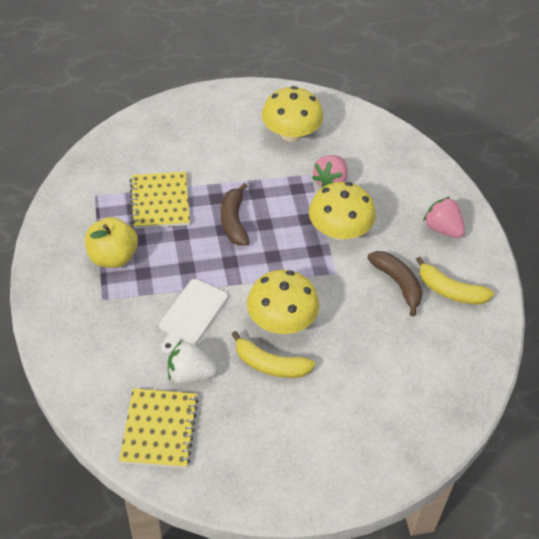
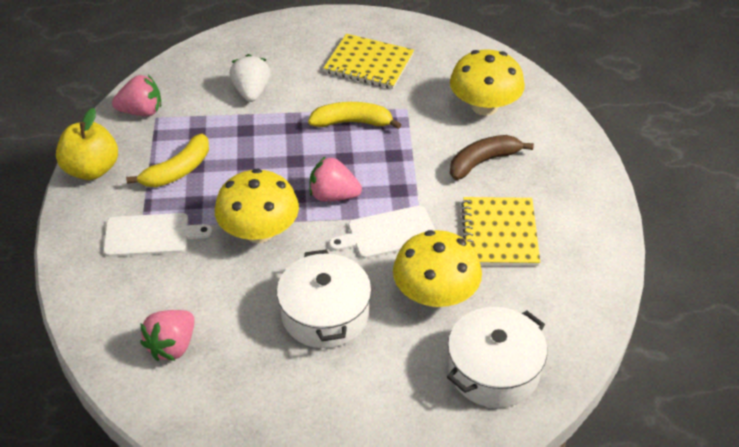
brown banana: 2 -> 1
pink strawberry: 2 -> 3
white cutting board: 1 -> 2
white pot: 0 -> 2

